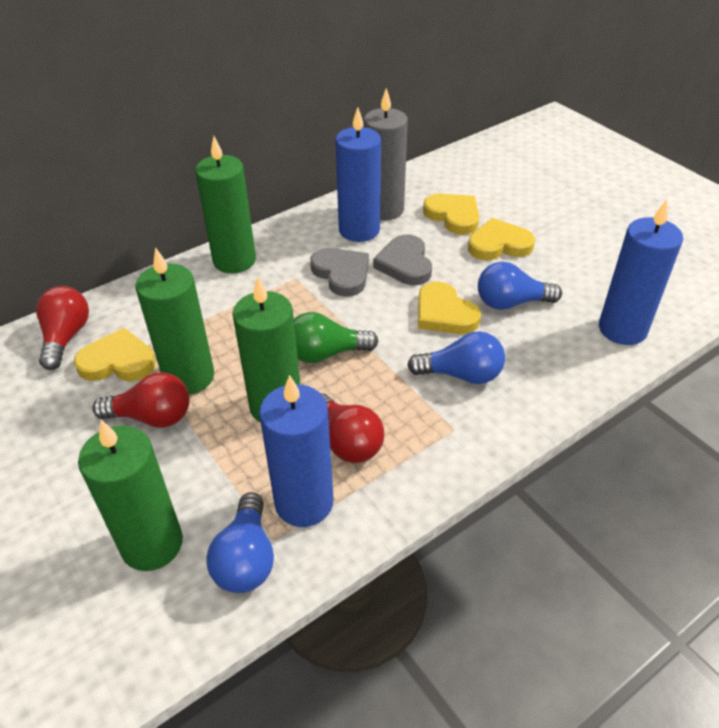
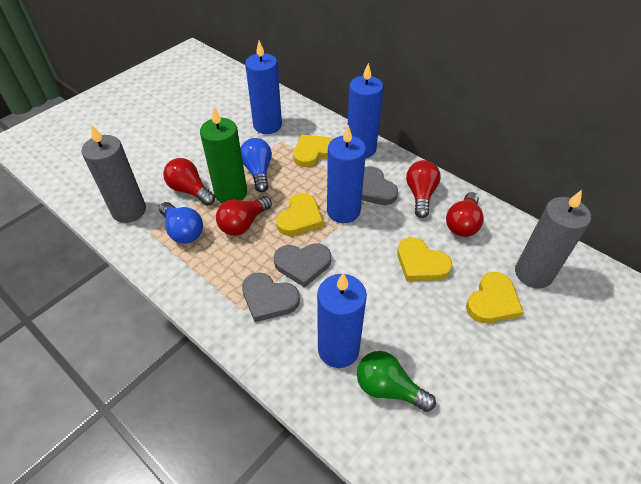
blue candle: 3 -> 4
blue light bulb: 3 -> 2
green candle: 4 -> 1
grey candle: 1 -> 2
grey heart: 2 -> 3
red light bulb: 3 -> 4

